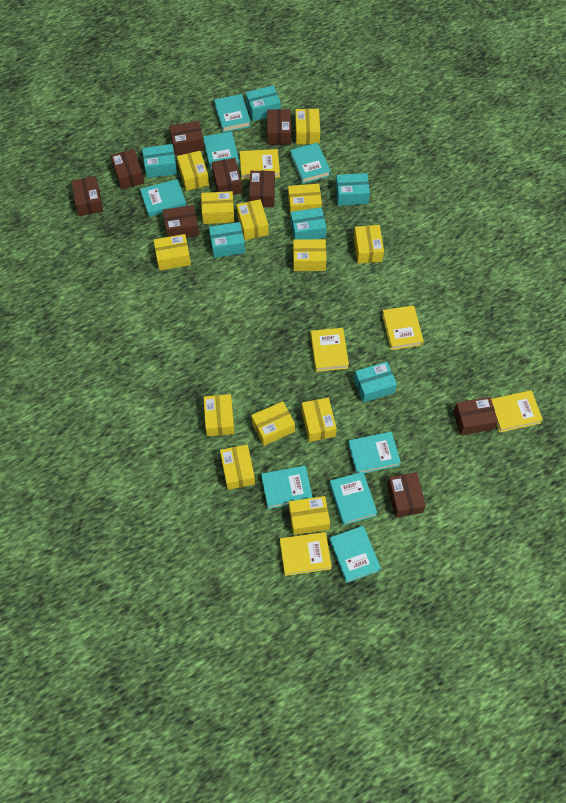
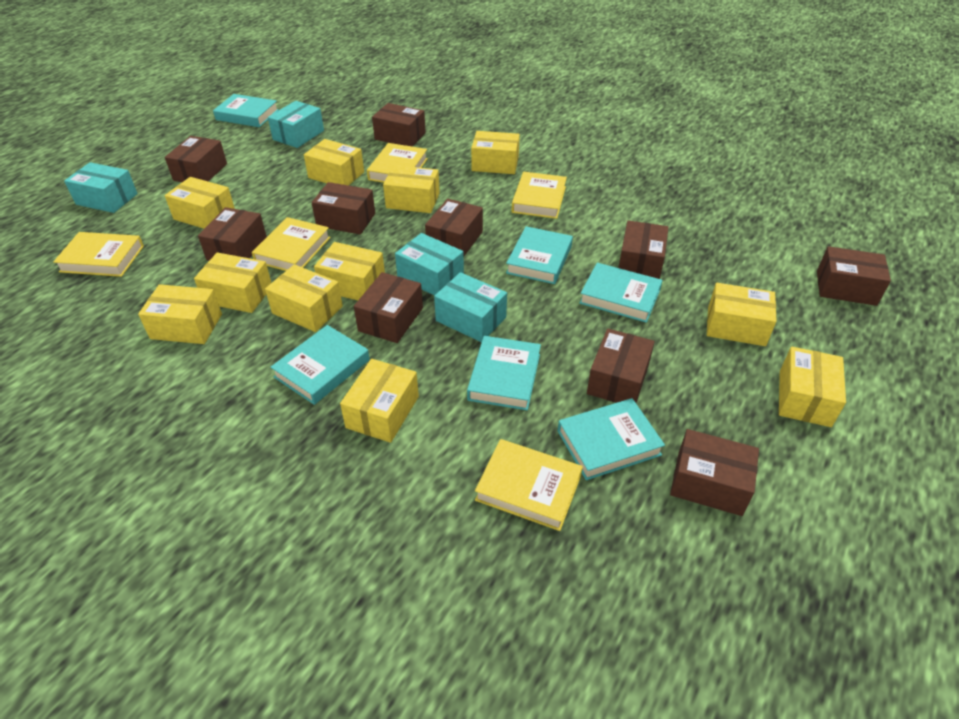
brown box: 9 -> 10
turquoise book: 8 -> 6
turquoise box: 6 -> 4
yellow box: 13 -> 11

